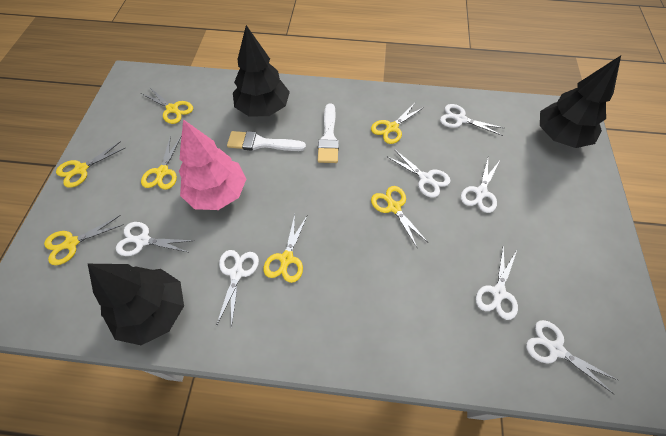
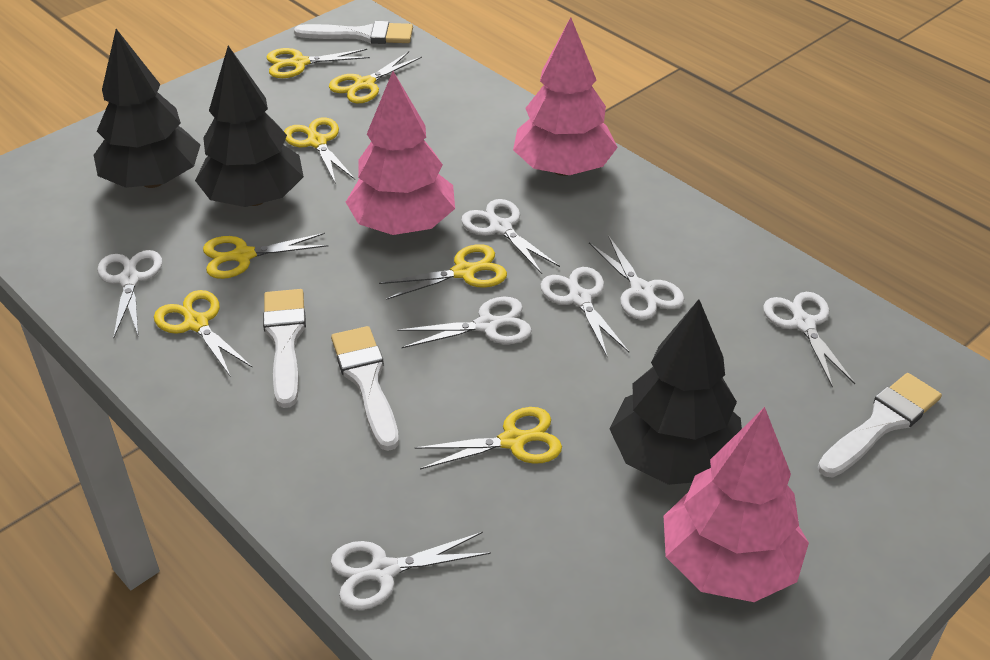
pink tree: 1 -> 3
white brush: 2 -> 4

